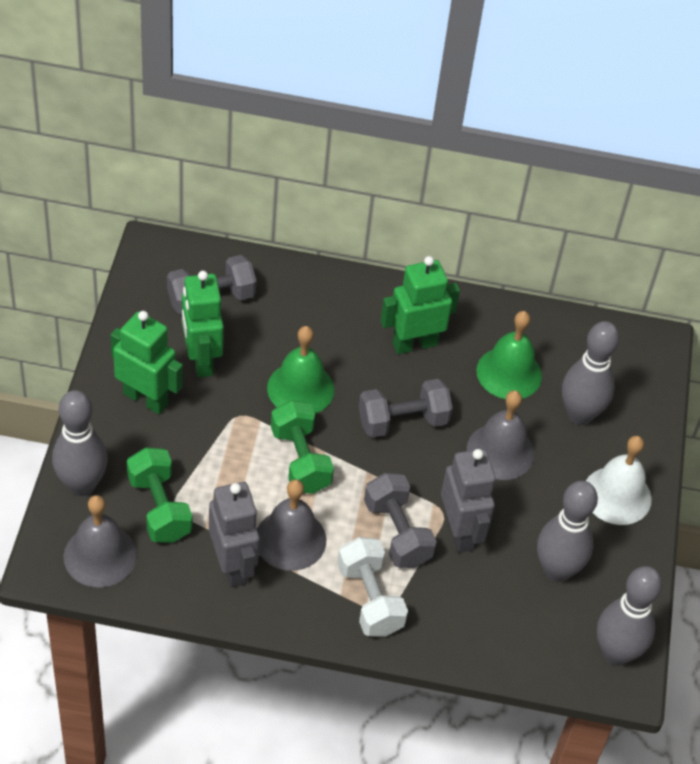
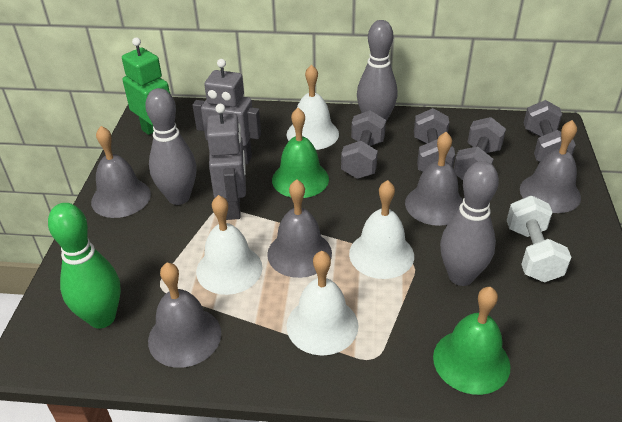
green bowling pin: 0 -> 1
green dumbbell: 2 -> 0
green robot: 3 -> 1
grey bell: 3 -> 5
grey bowling pin: 4 -> 3
grey dumbbell: 3 -> 4
white bell: 1 -> 4

